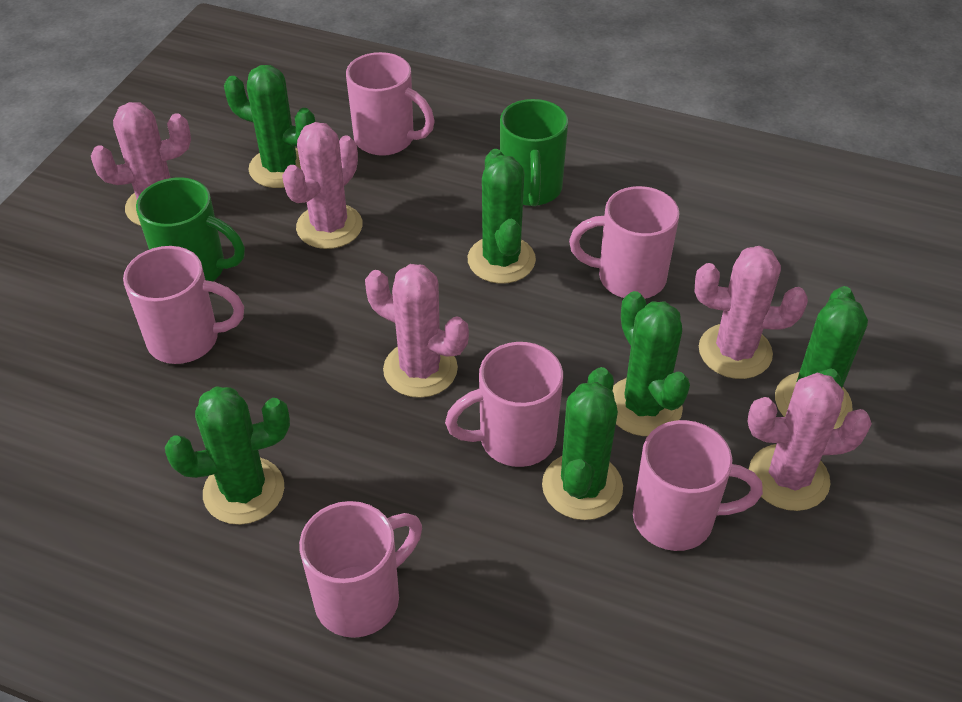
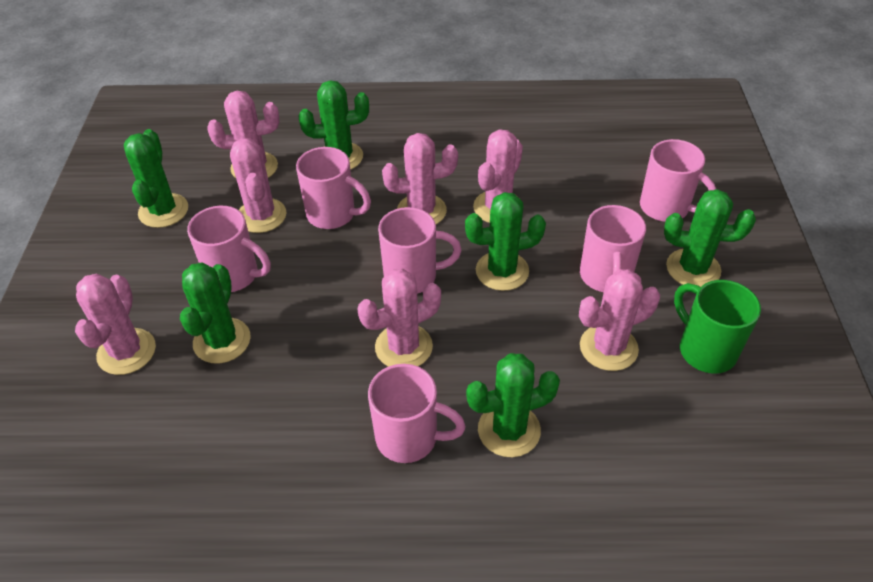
green mug: 2 -> 1
pink cactus: 5 -> 7

